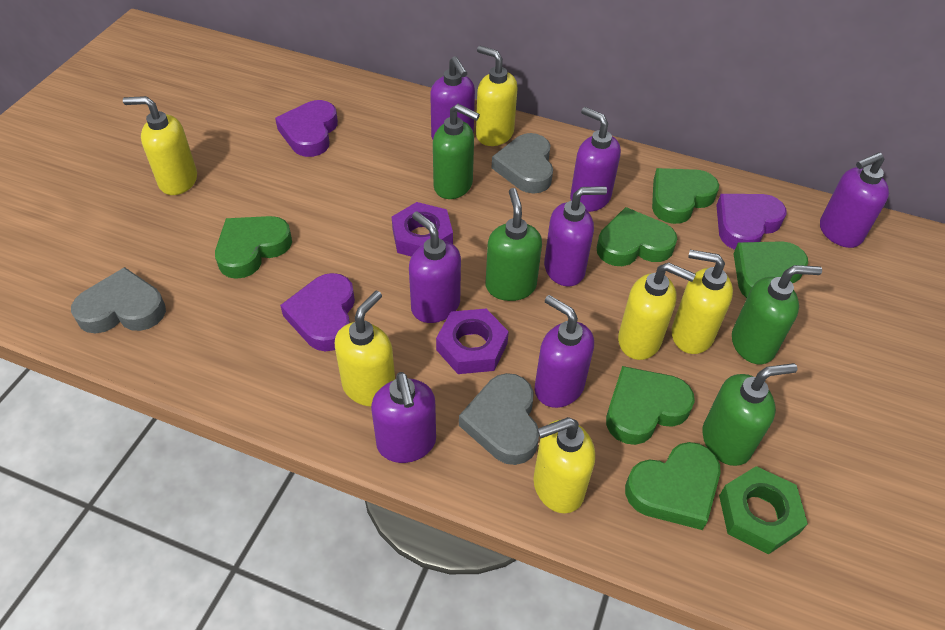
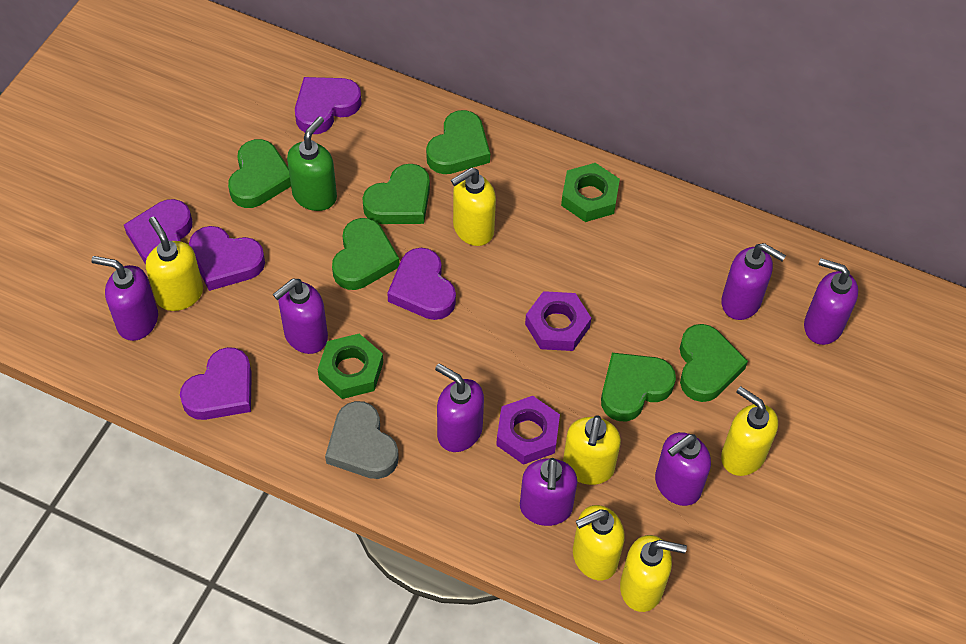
green nut: 1 -> 2
green soap dispenser: 4 -> 1
grey heart: 3 -> 1
purple heart: 3 -> 5

